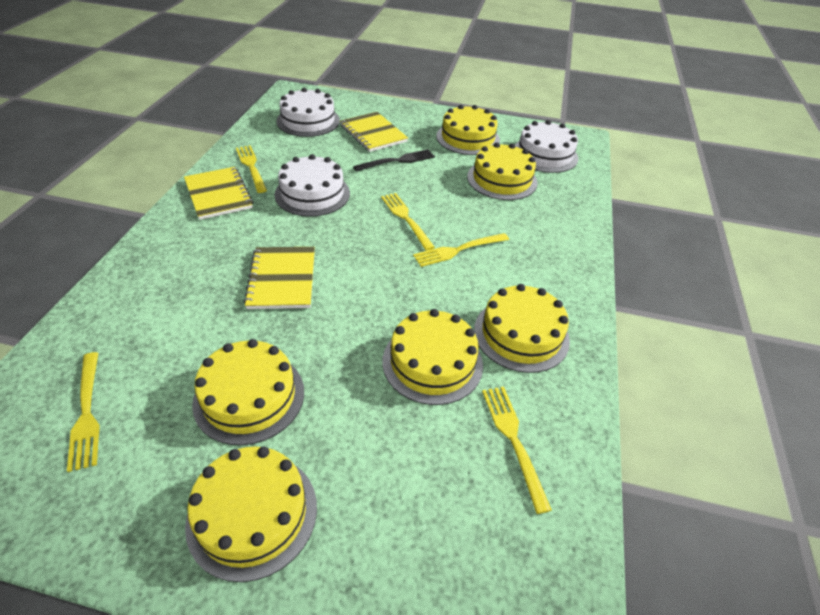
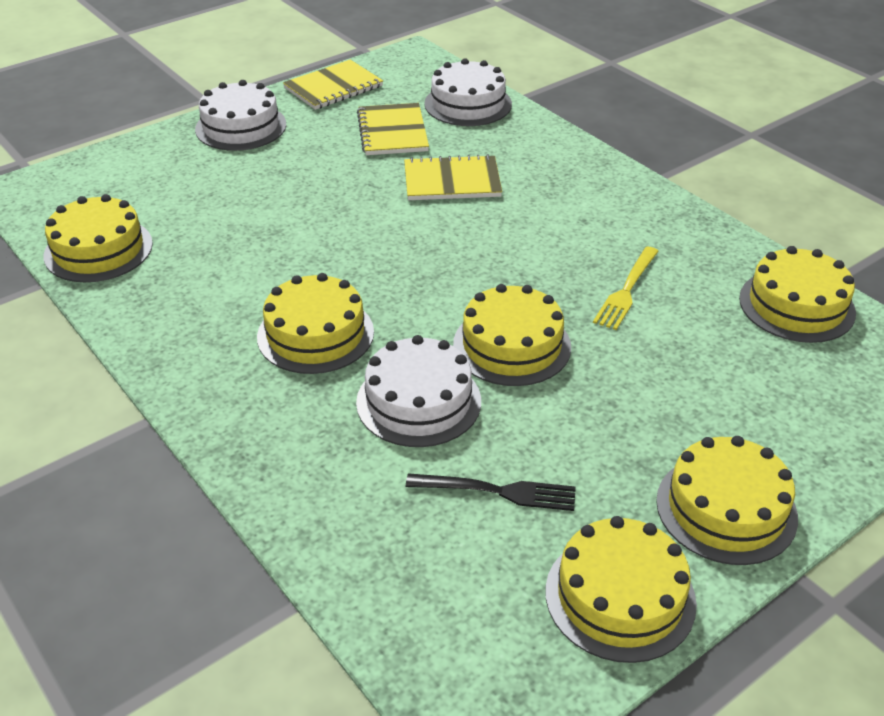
yellow fork: 5 -> 1

